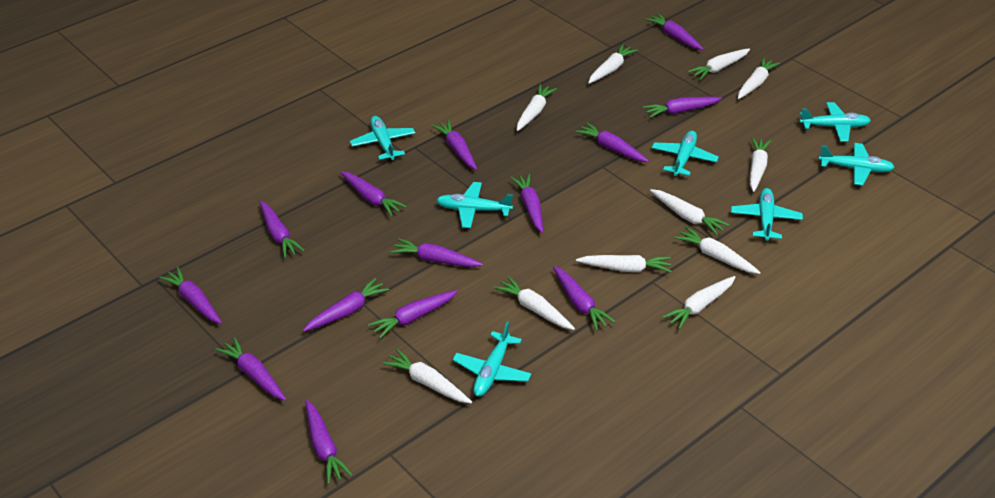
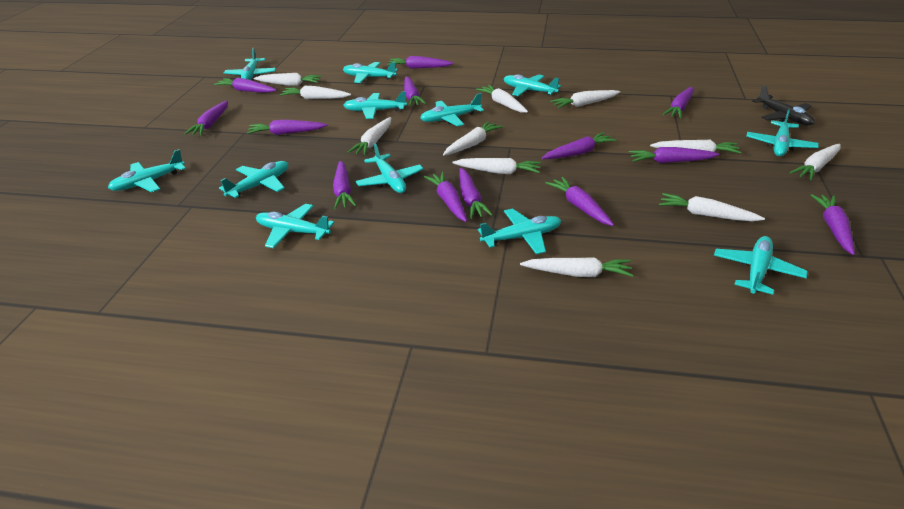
black plane: 0 -> 1
purple carrot: 14 -> 13
turquoise plane: 7 -> 12

